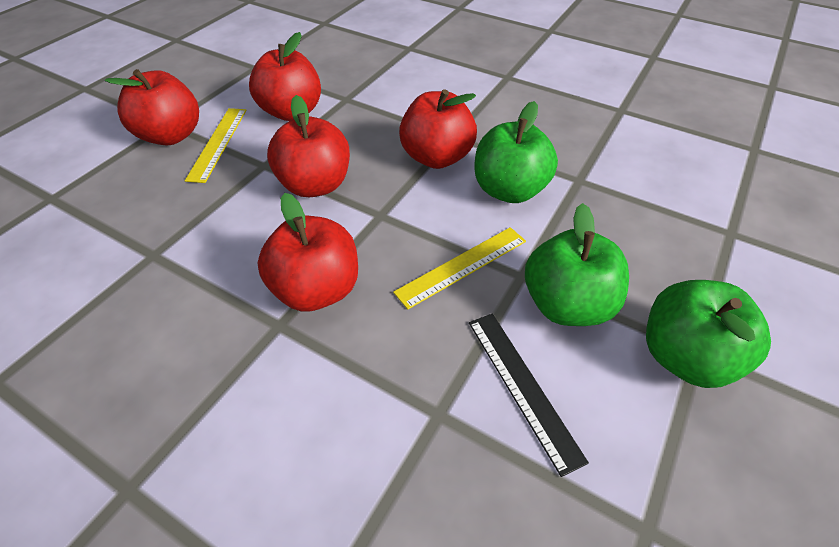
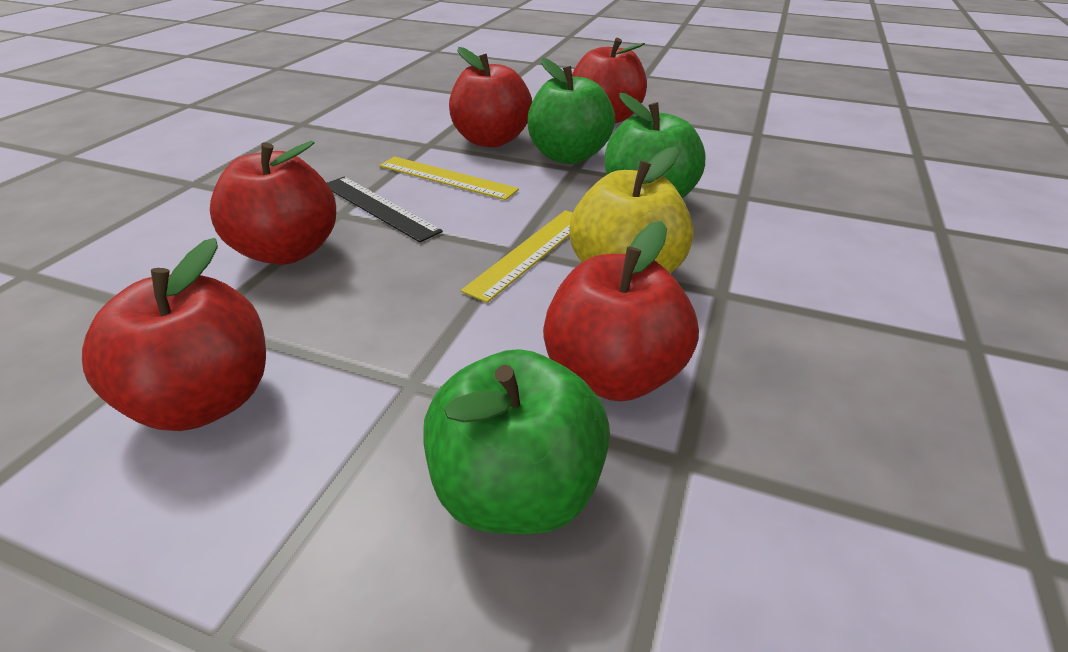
yellow apple: 0 -> 1

